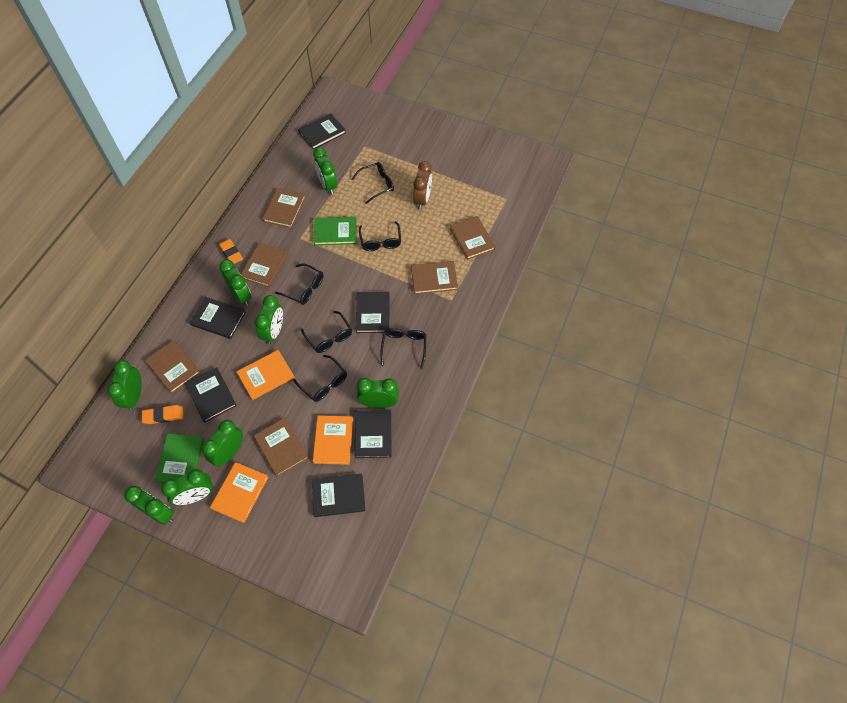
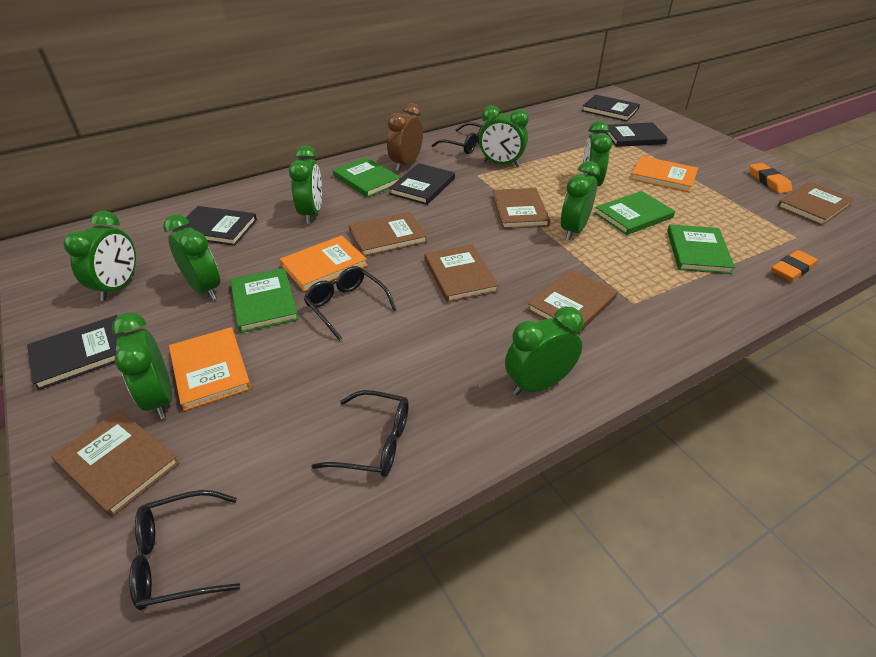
black book: 6 -> 5
black glasses: 6 -> 4
green book: 2 -> 4

